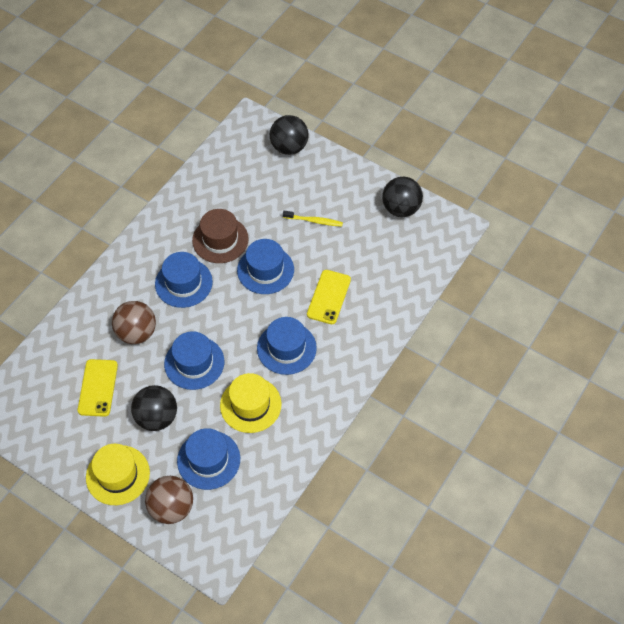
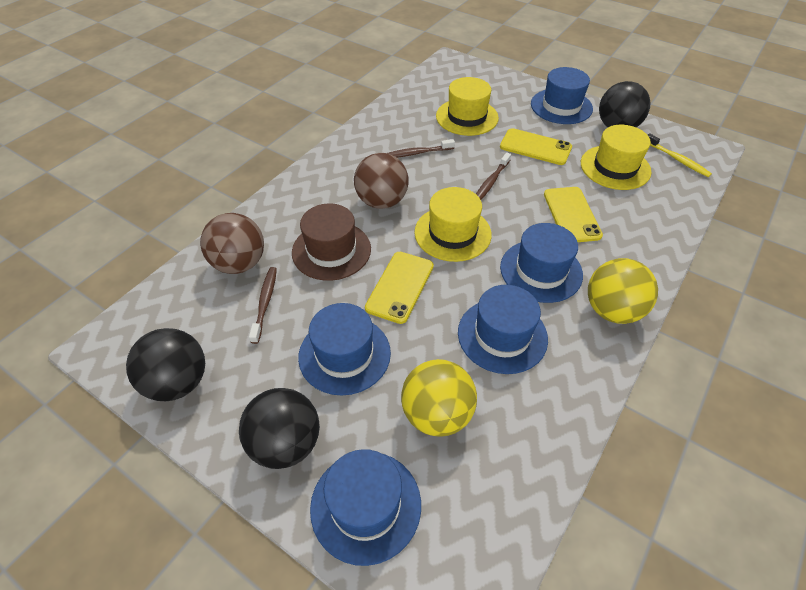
brown toothbrush: 0 -> 3
yellow ball: 0 -> 2
yellow hat: 2 -> 3
yellow phone: 2 -> 3

